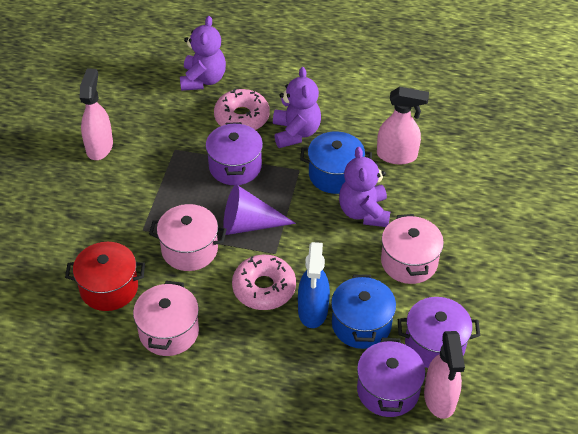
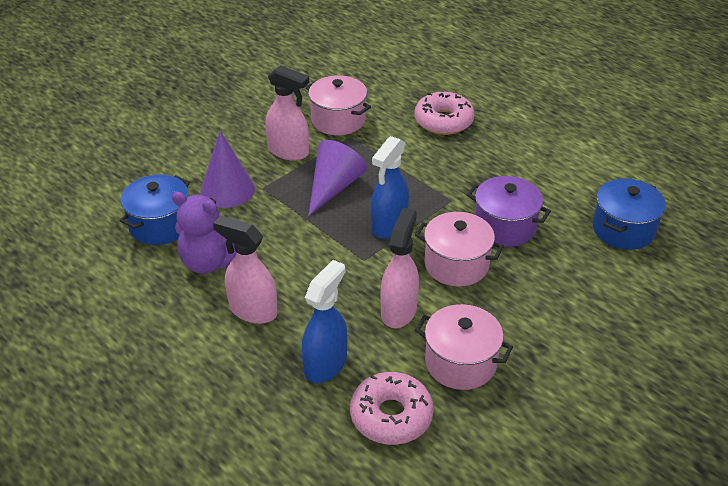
blue spray bottle: 1 -> 2
purple cone: 1 -> 2
purple pot: 3 -> 1
purple teddy bear: 3 -> 1
red pot: 1 -> 0

